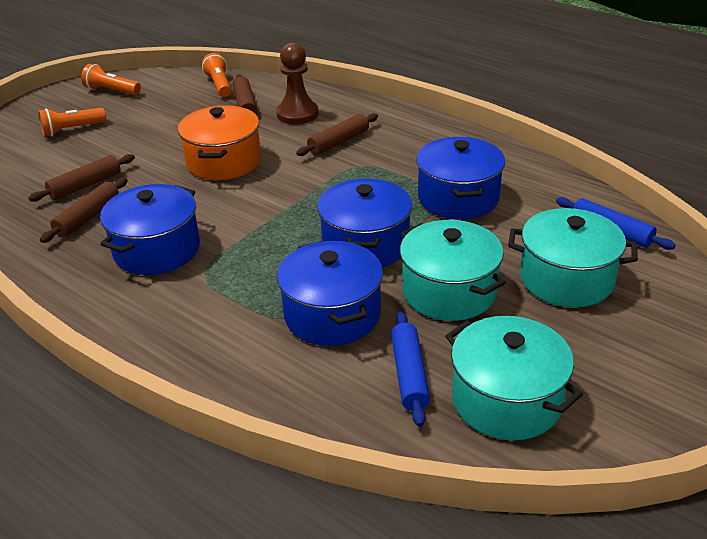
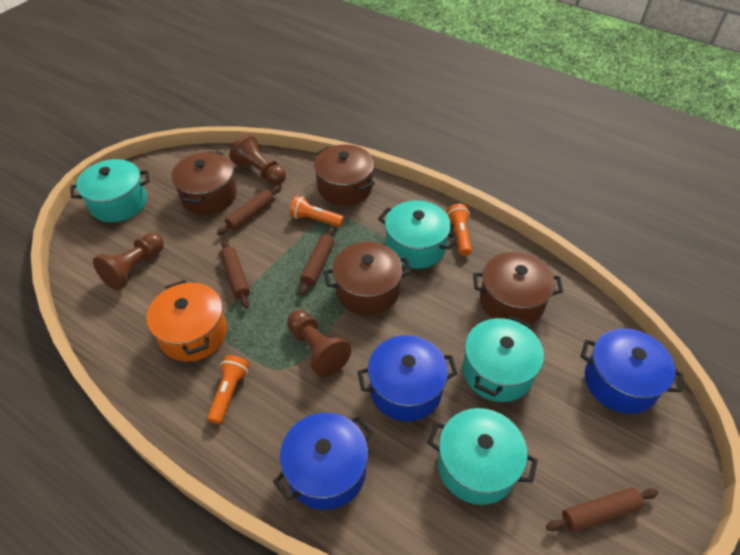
blue pot: 4 -> 3
blue rolling pin: 2 -> 0
brown pawn: 1 -> 3
brown pot: 0 -> 4
turquoise pot: 3 -> 4

